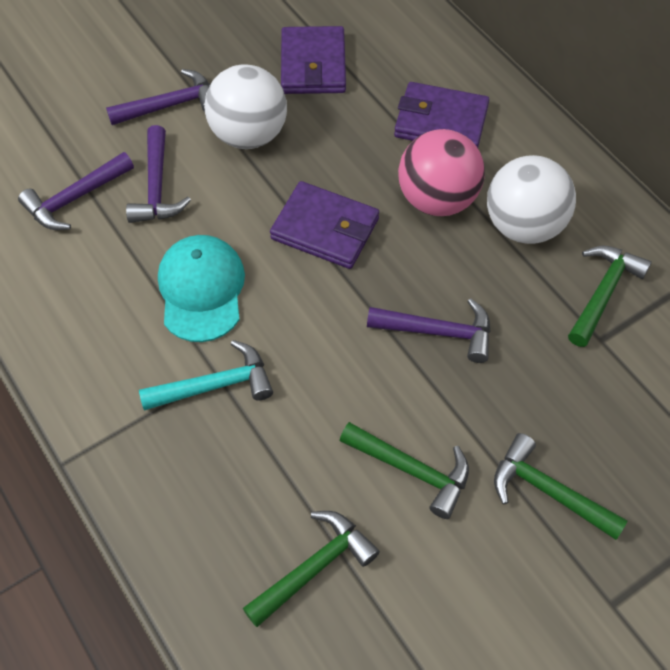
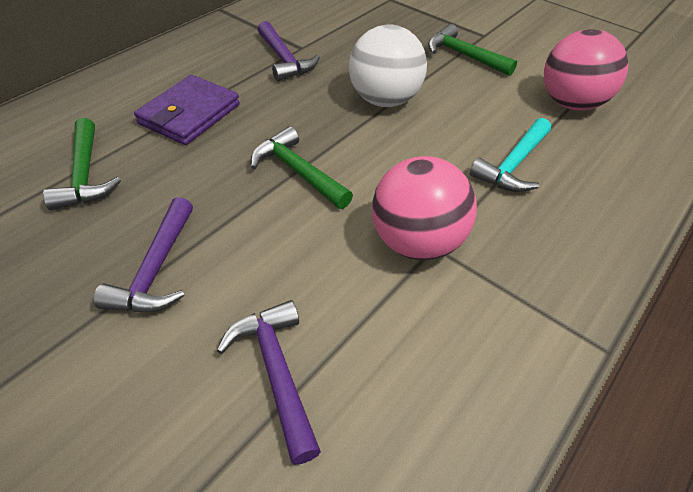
green hammer: 4 -> 3
pink ball: 1 -> 2
purple hammer: 4 -> 3
purple wallet: 3 -> 1
turquoise cap: 1 -> 0
white ball: 2 -> 1

